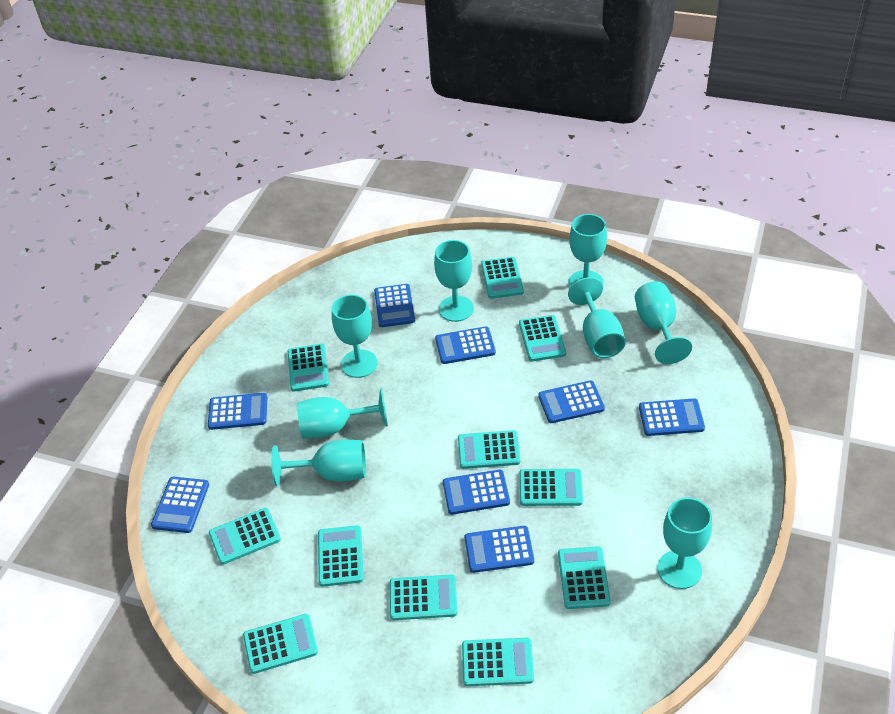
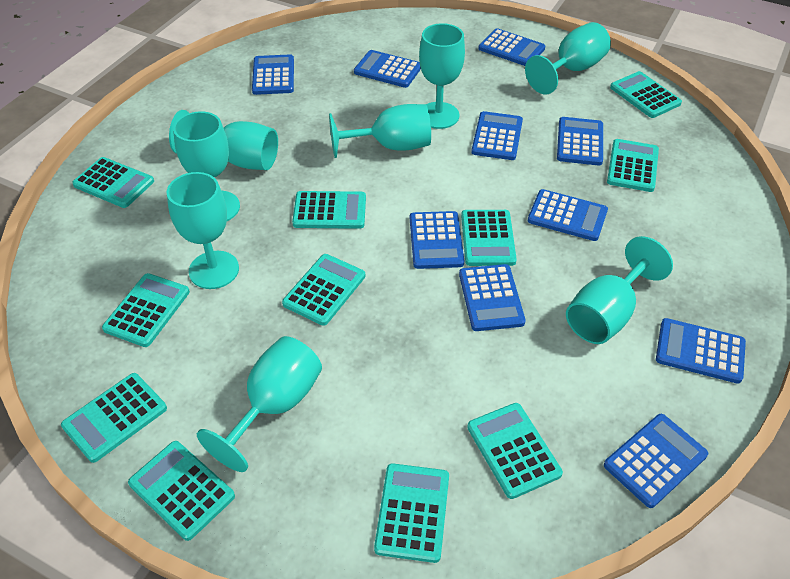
blue calculator: 8 -> 10

